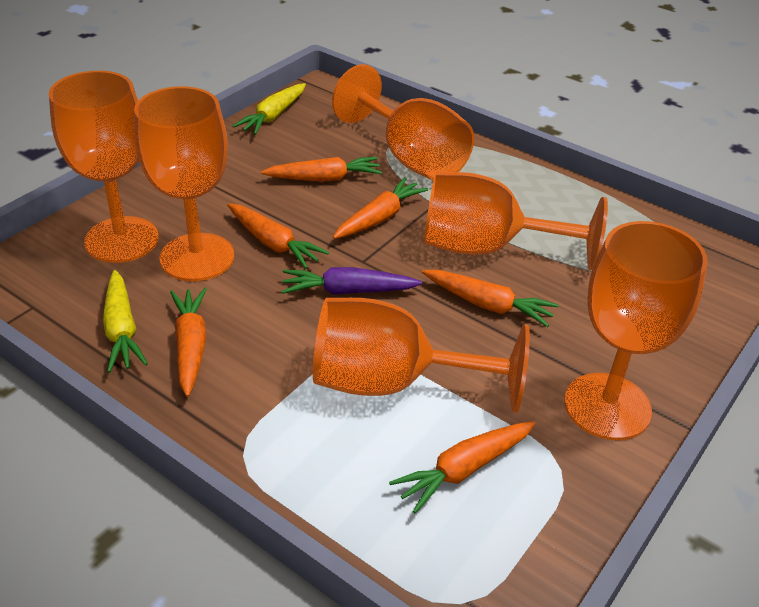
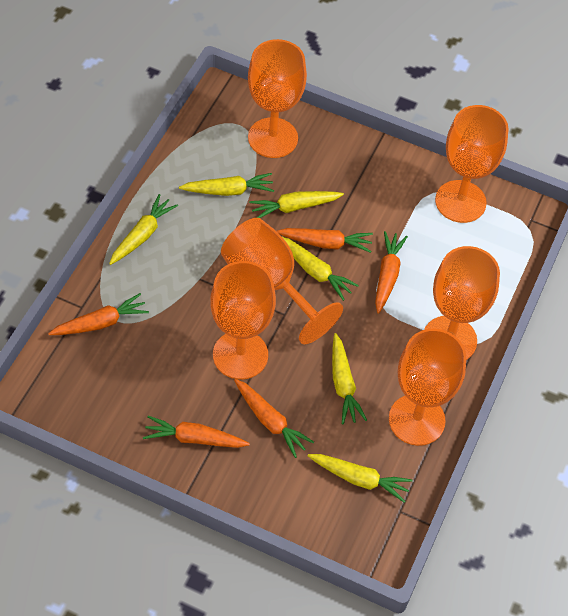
orange carrot: 6 -> 5
purple carrot: 1 -> 0
yellow carrot: 2 -> 6

